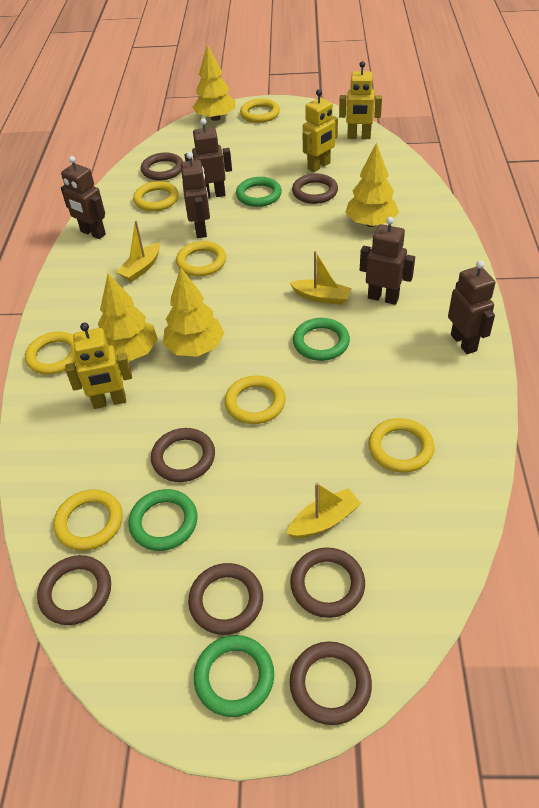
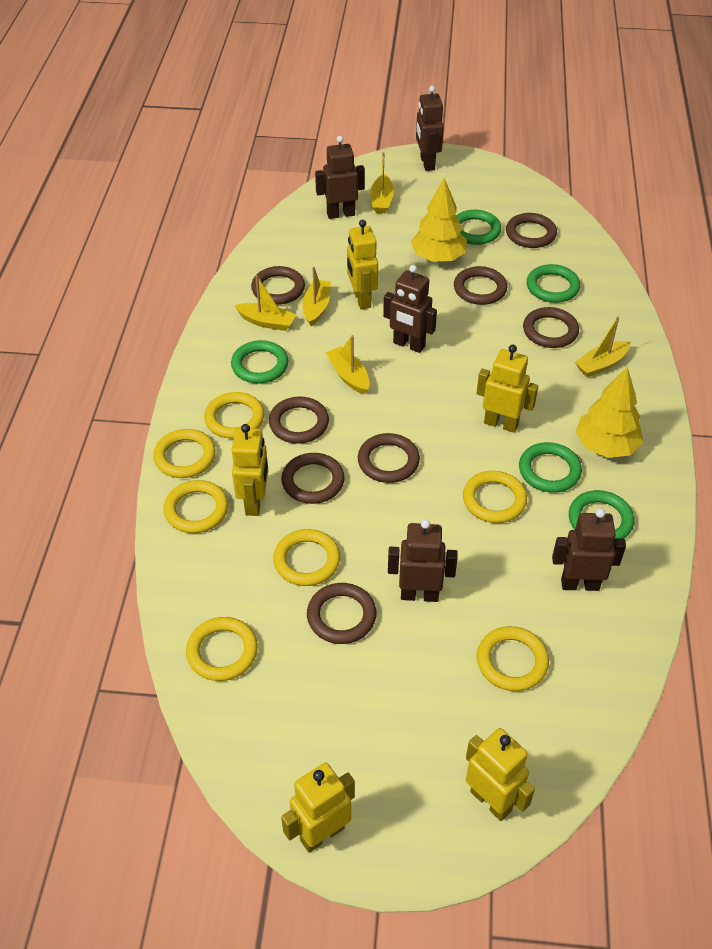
brown ring: 7 -> 8
green ring: 4 -> 5
yellow boat: 3 -> 5
yellow robot: 3 -> 5
yellow tree: 4 -> 2

